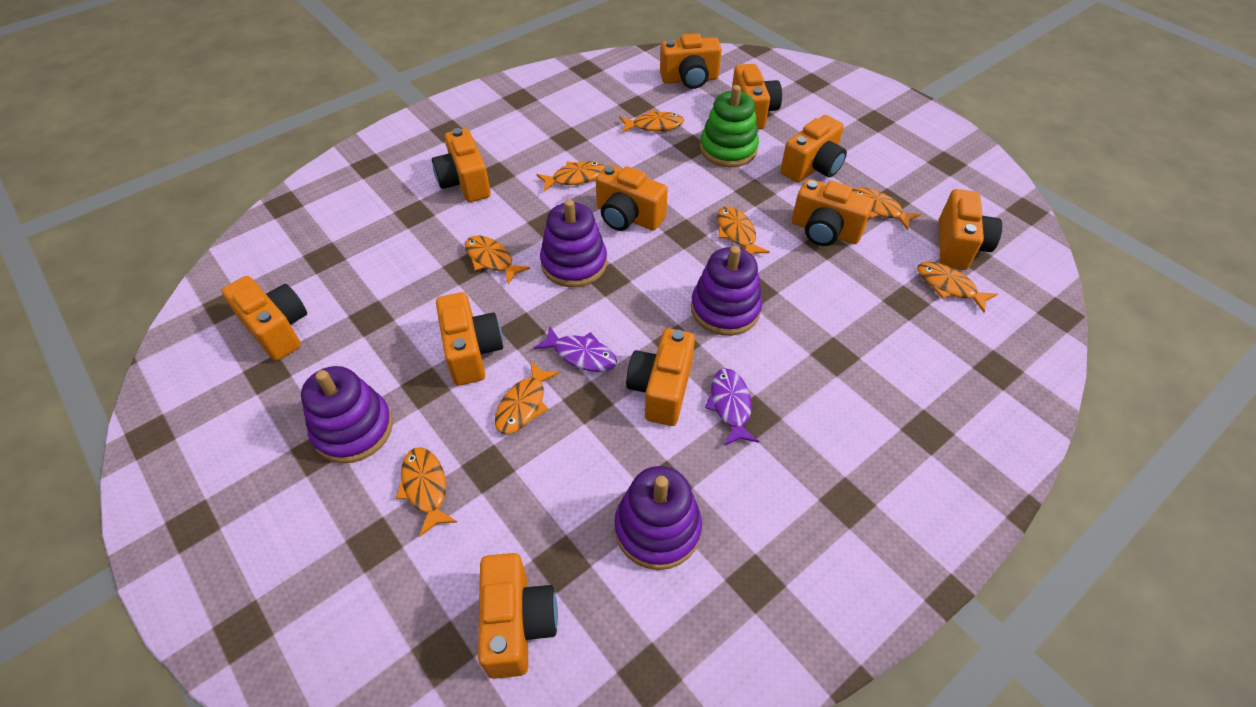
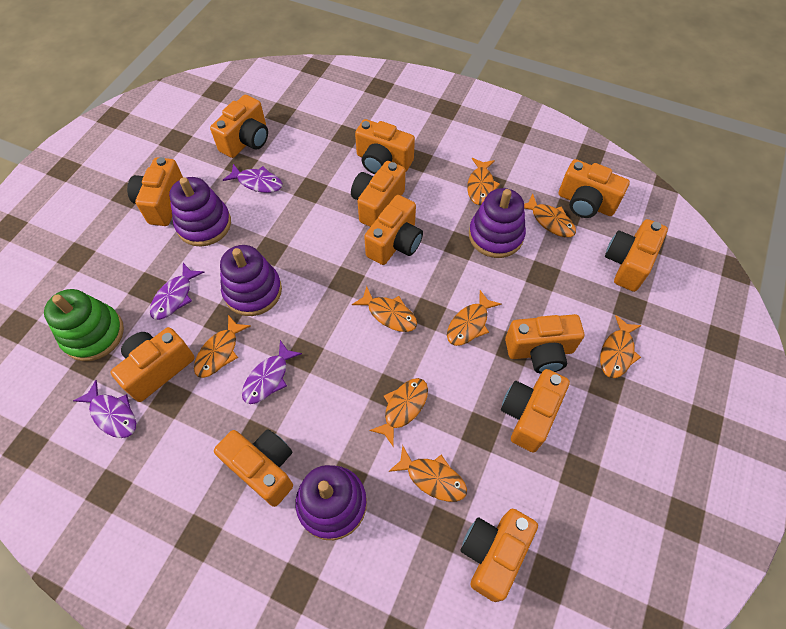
orange camera: 11 -> 12
purple fish: 2 -> 4

